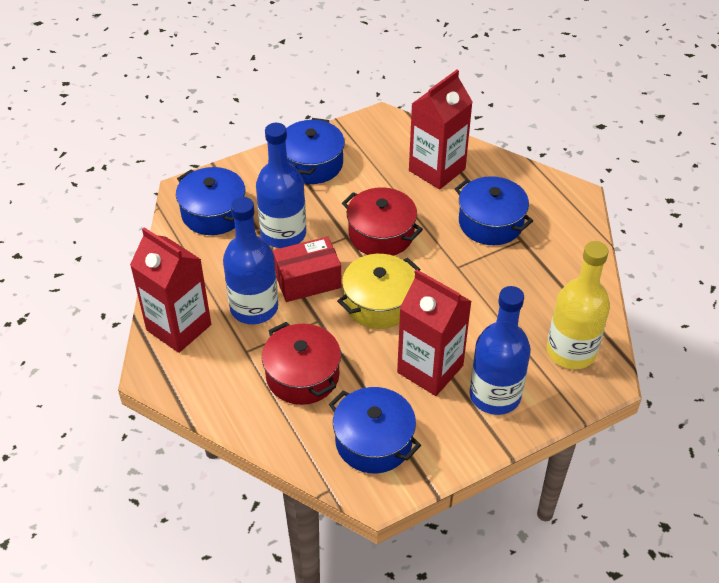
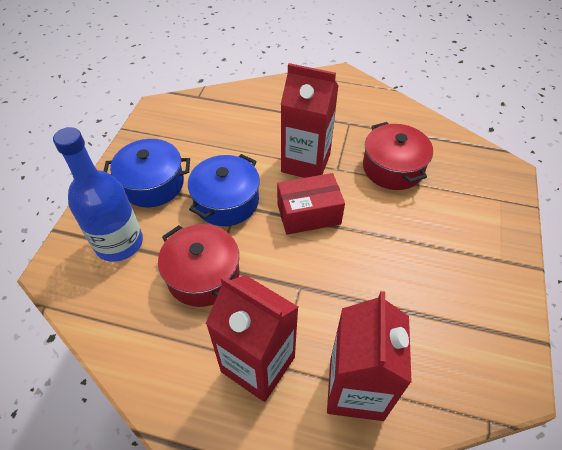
blue bottle: 3 -> 1
blue pot: 4 -> 2
yellow bottle: 1 -> 0
yellow pot: 1 -> 0

